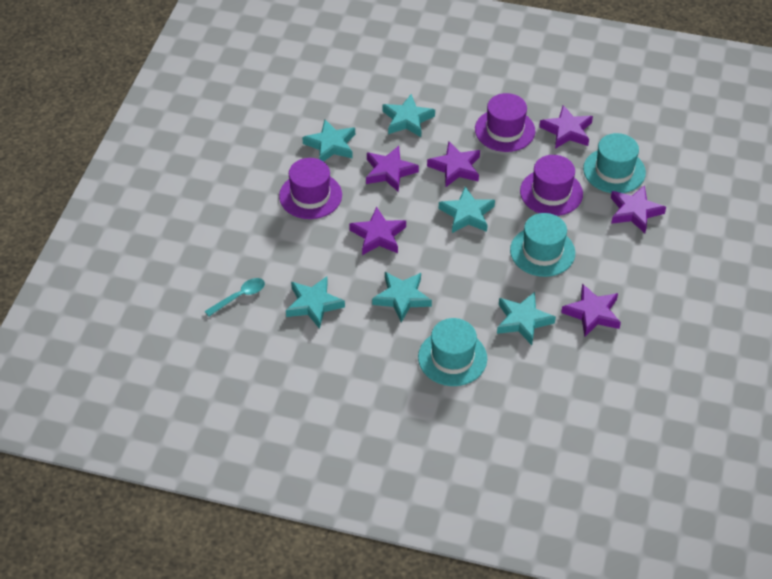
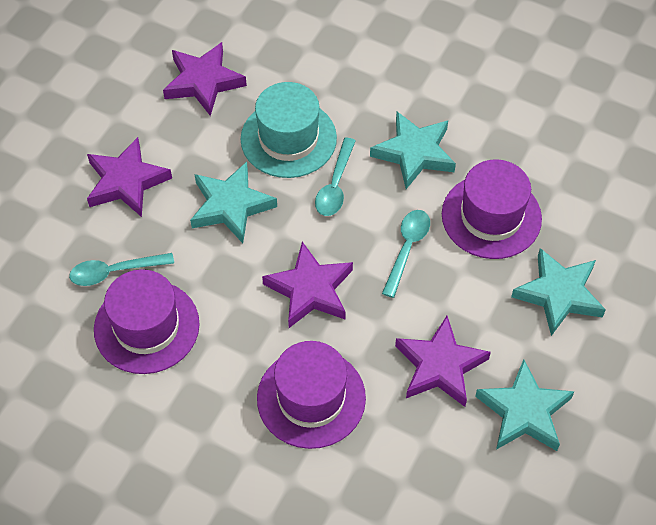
purple star: 6 -> 4
turquoise hat: 3 -> 1
turquoise spoon: 1 -> 3
turquoise star: 6 -> 4

